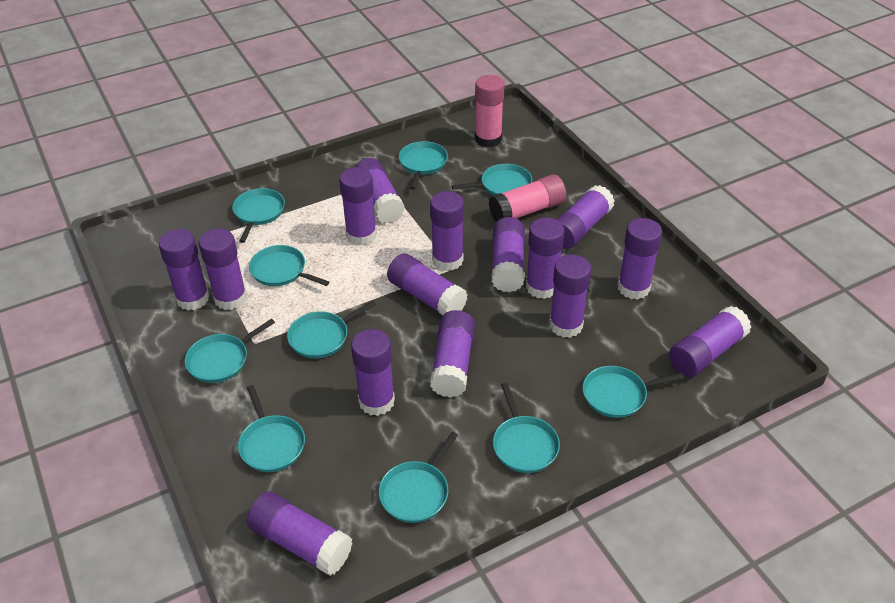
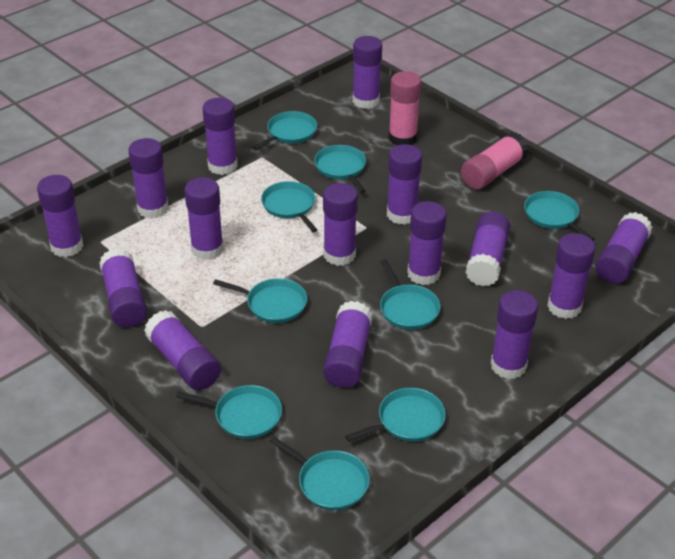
turquoise pan: 10 -> 9

